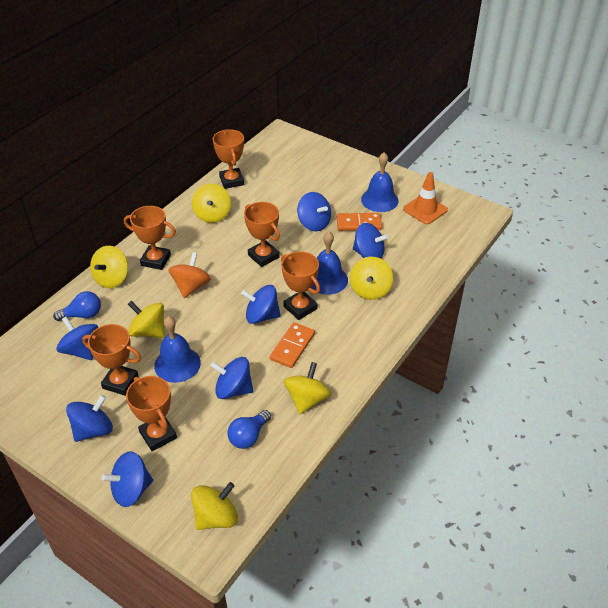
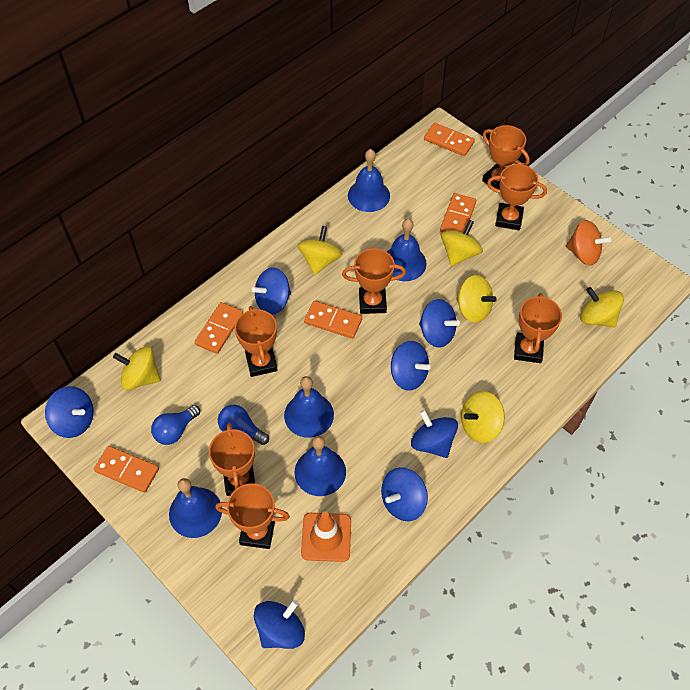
blue bell: 3 -> 5
orange domino: 2 -> 5
orange trophy: 6 -> 7

